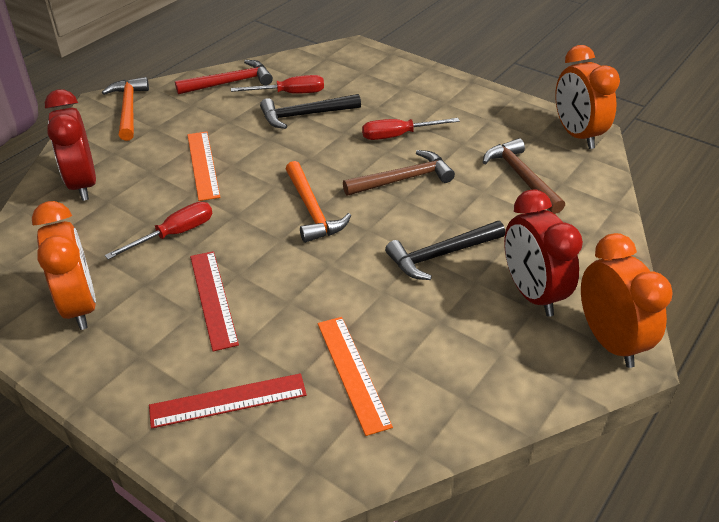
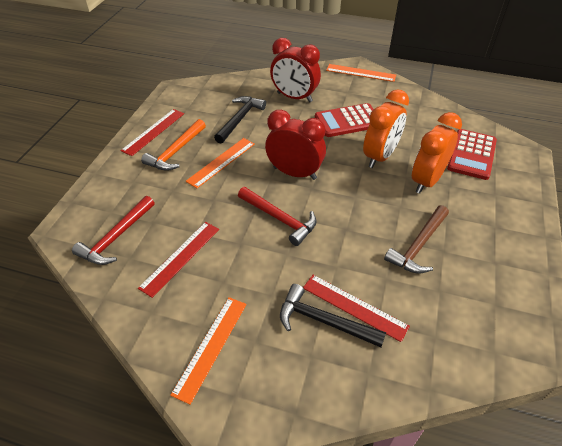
brown hammer: 2 -> 1
orange clock: 3 -> 2
orange hammer: 2 -> 1
orange ruler: 2 -> 3
red calculator: 0 -> 2
red hammer: 1 -> 2
red ruler: 2 -> 3
red screwdriver: 3 -> 0

